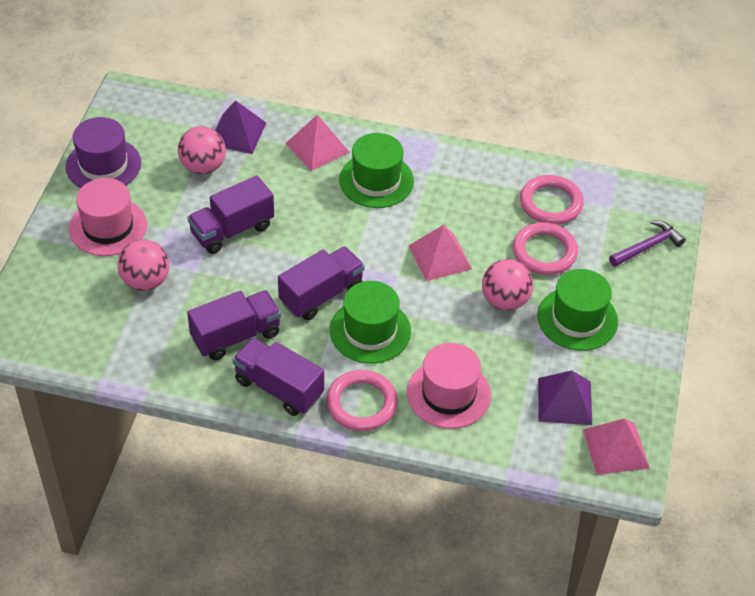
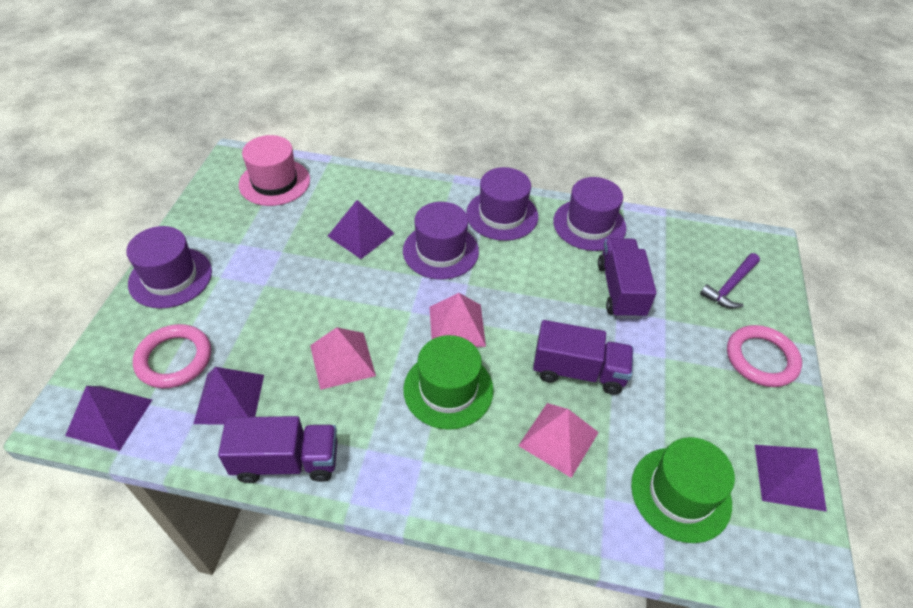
green hat: 3 -> 2
pink ball: 3 -> 0
pink hat: 2 -> 1
pink ring: 3 -> 2
purple hat: 1 -> 4
purple pyramid: 2 -> 4
purple truck: 4 -> 3

